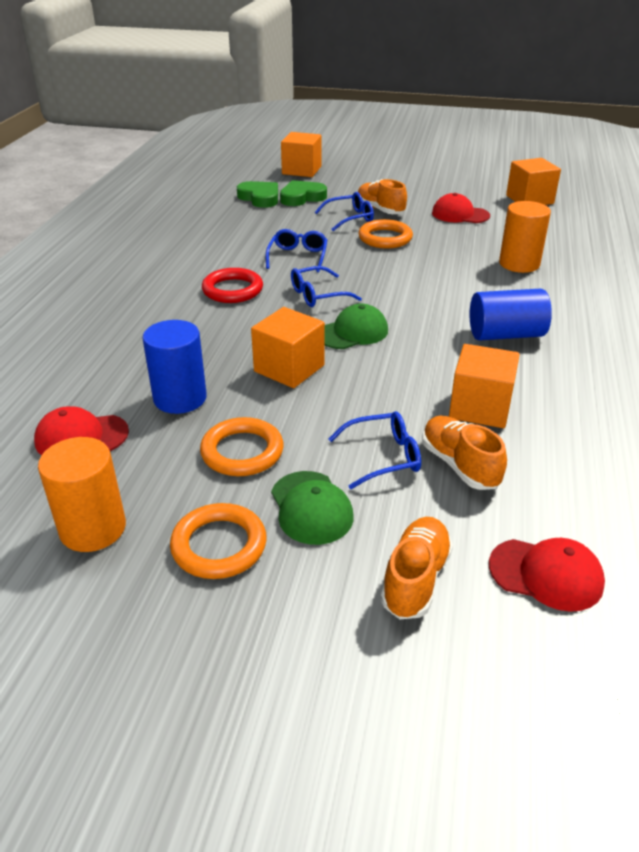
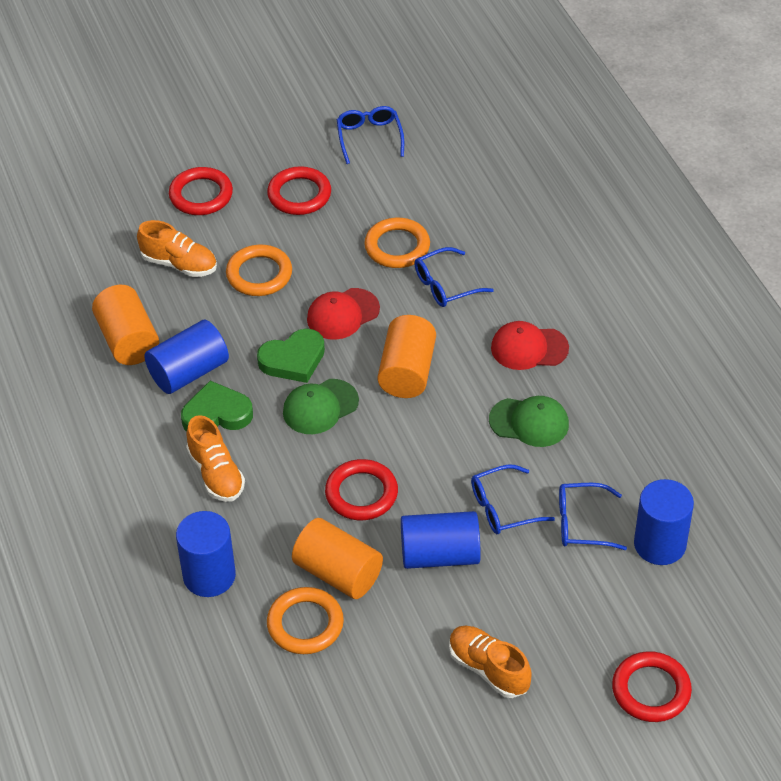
blue cylinder: 2 -> 4
orange cube: 4 -> 0
orange cylinder: 2 -> 3
red cap: 3 -> 2
red ring: 1 -> 4

